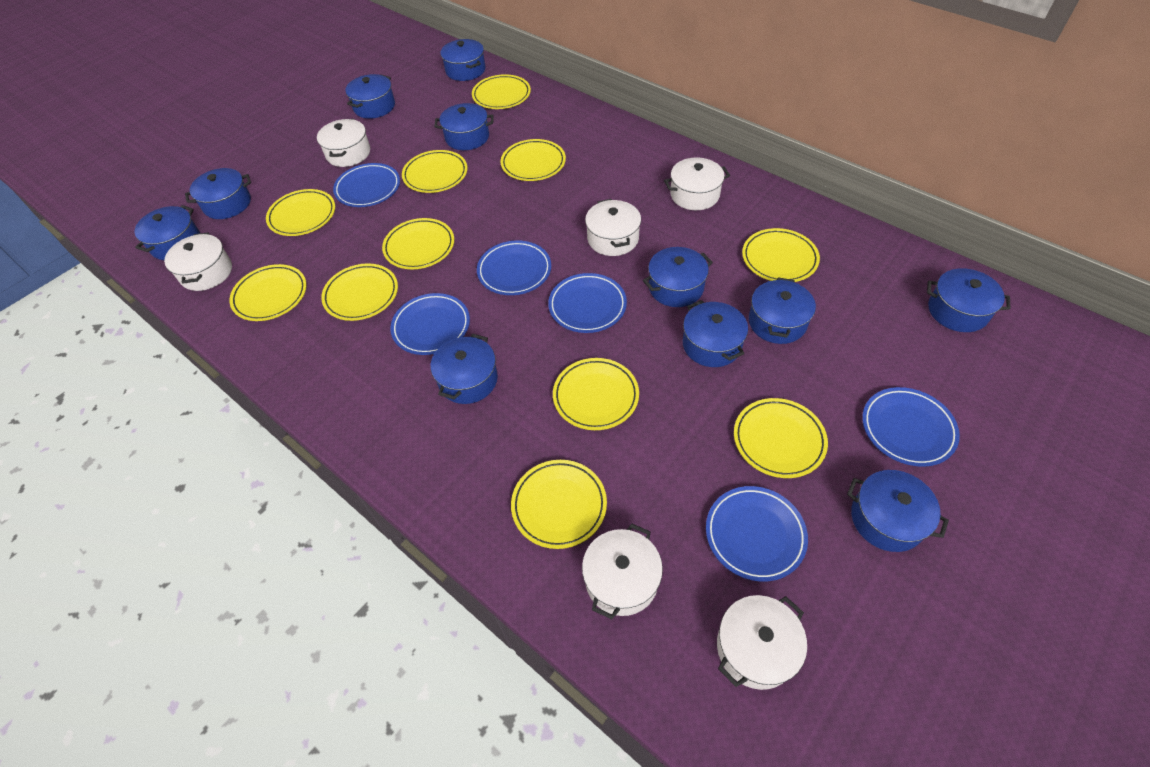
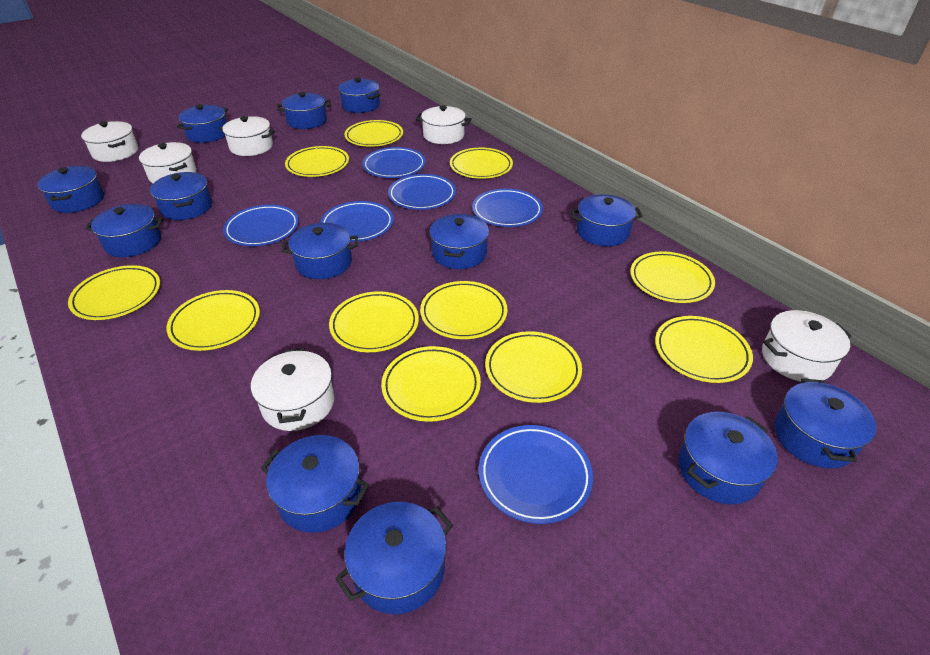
blue pot: 11 -> 13

